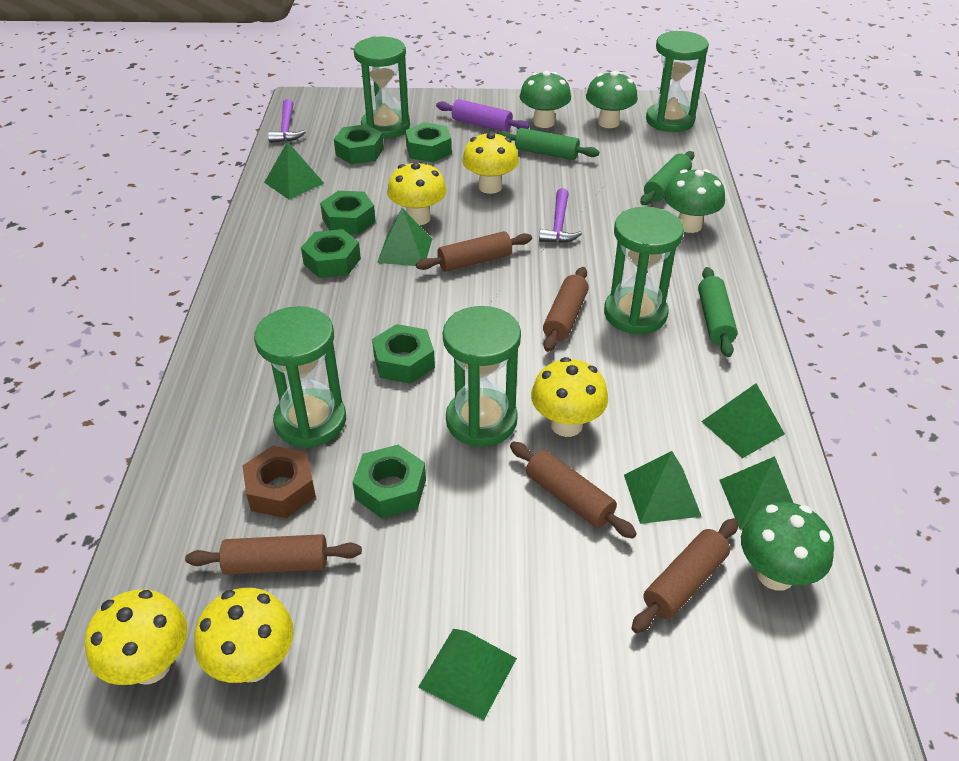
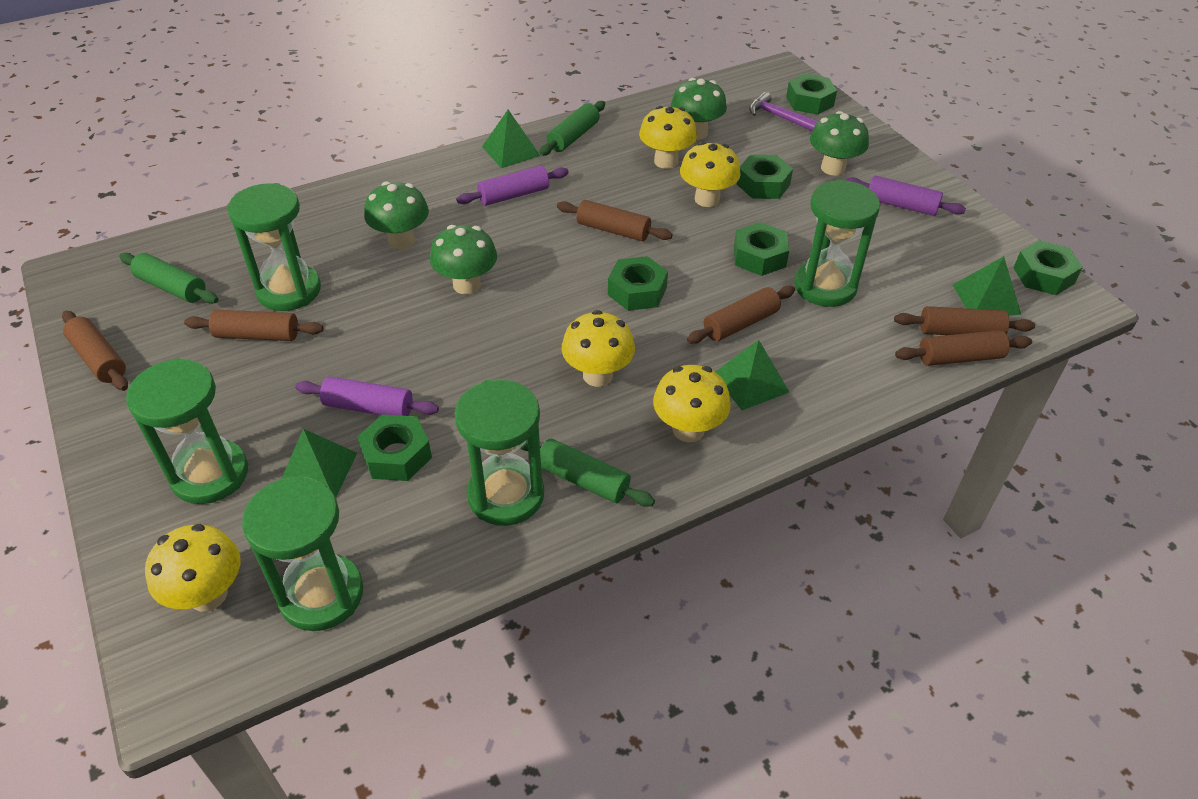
brown nut: 1 -> 0
brown rolling pin: 5 -> 6
green pyramid: 6 -> 4
purple hammer: 2 -> 1
purple rolling pin: 1 -> 3

